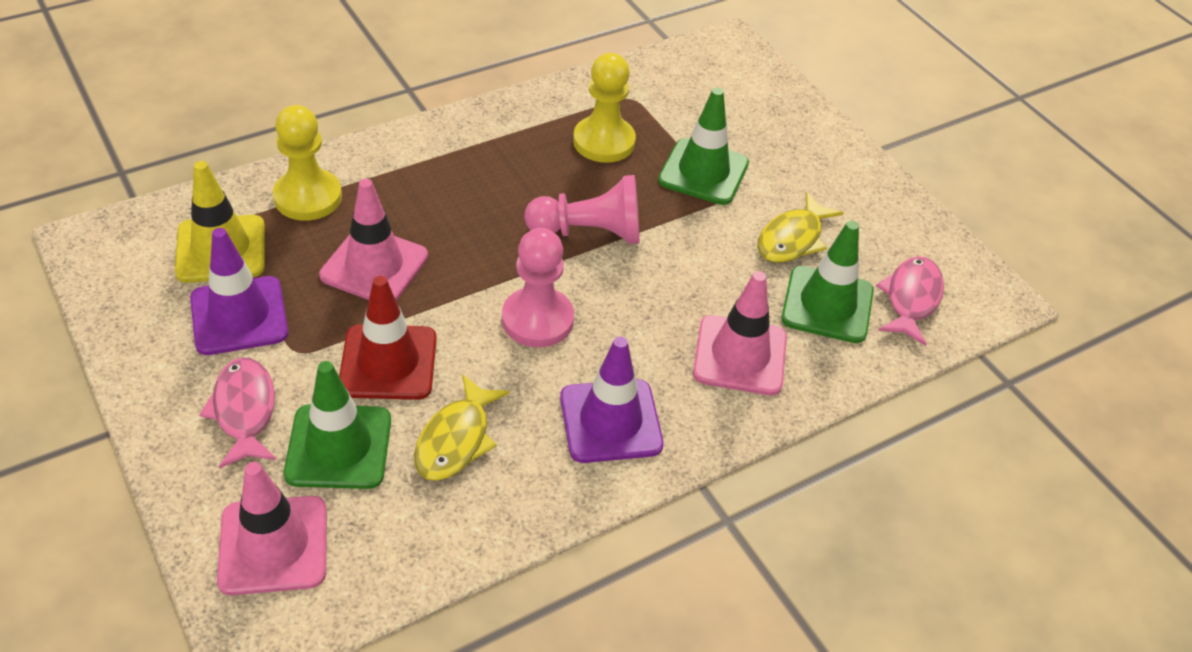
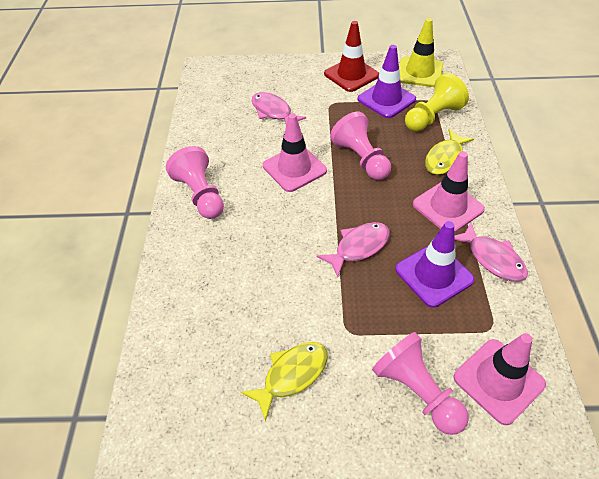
green traffic cone: 3 -> 0
pink fish: 2 -> 3
pink pawn: 2 -> 3
yellow pawn: 2 -> 1

